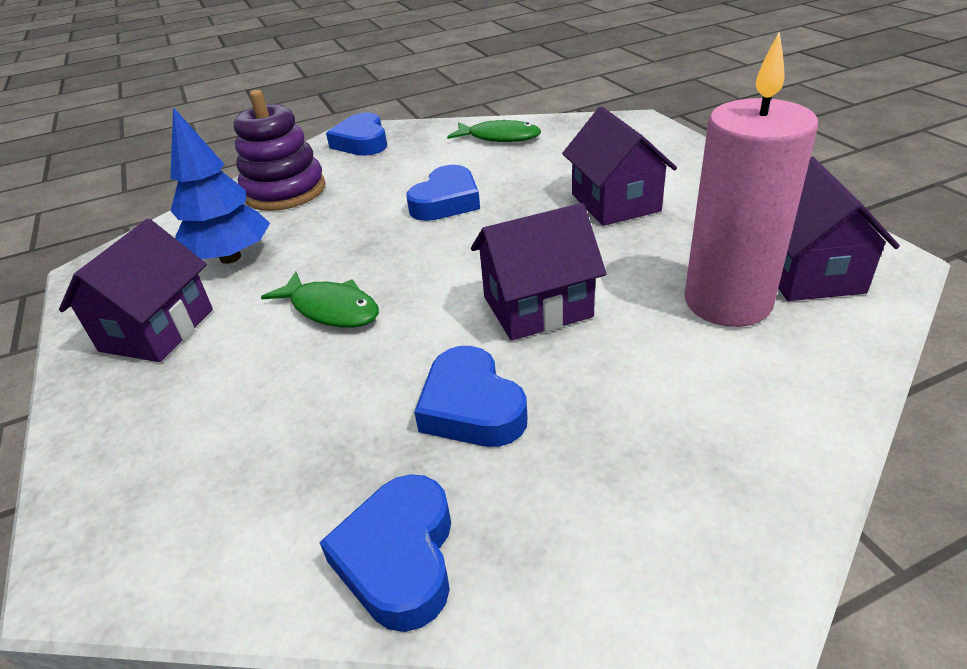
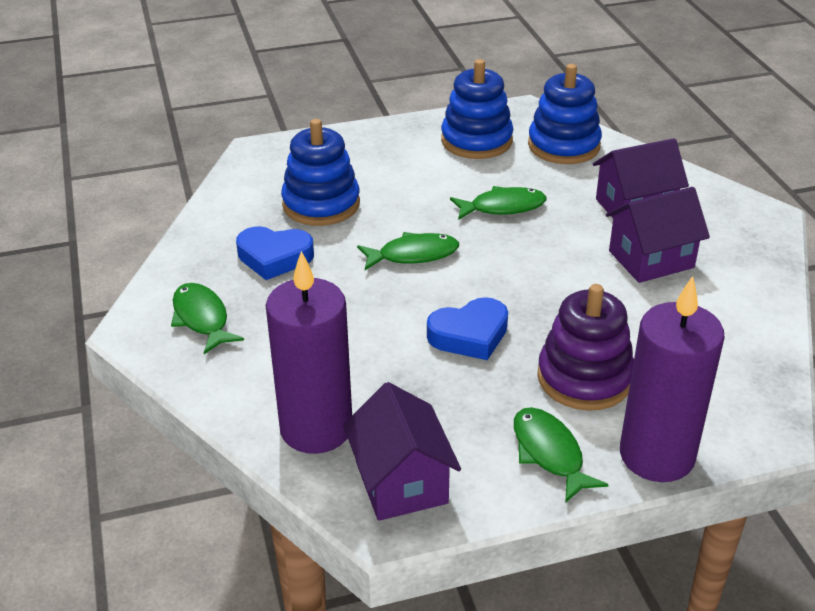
blue heart: 4 -> 2
blue stacking toy: 0 -> 3
blue tree: 1 -> 0
green fish: 2 -> 4
pink candle: 1 -> 0
purple candle: 0 -> 2
purple house: 4 -> 3

